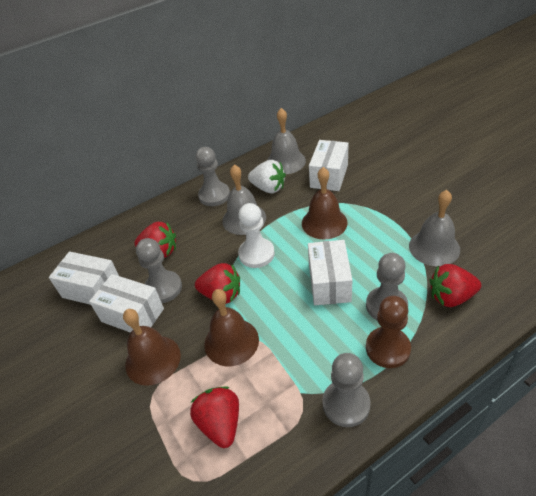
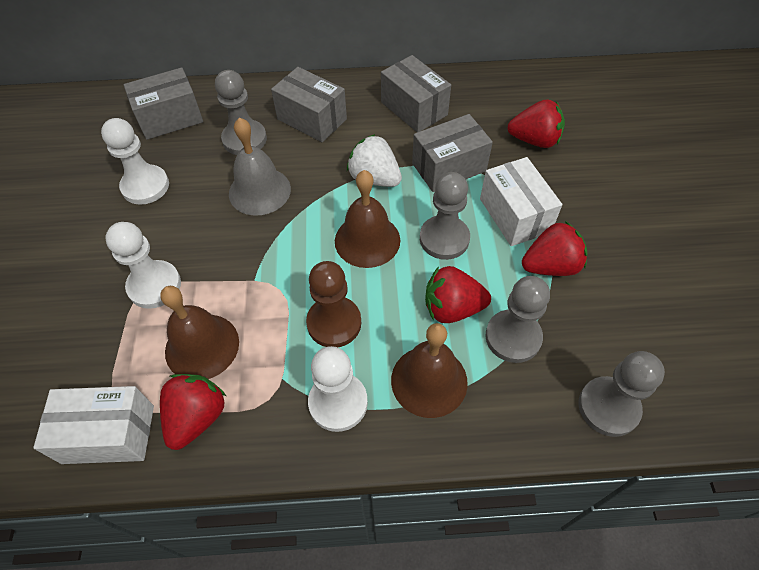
grey bell: 3 -> 1
grey box: 0 -> 4
white box: 4 -> 2
white pawn: 1 -> 3

